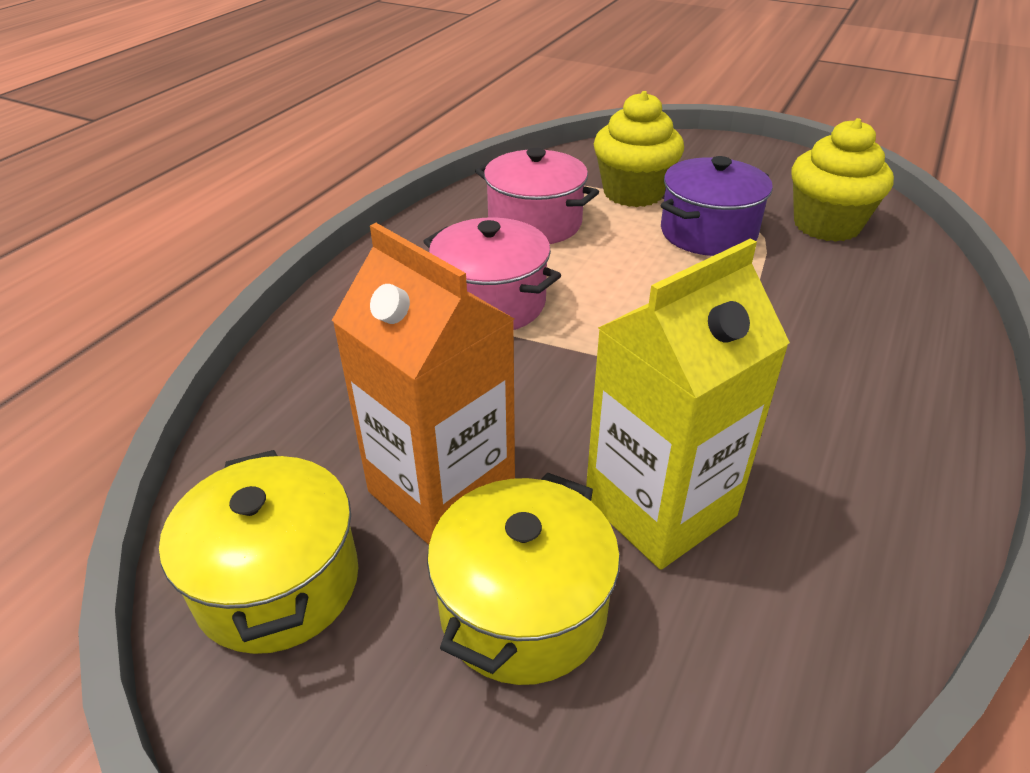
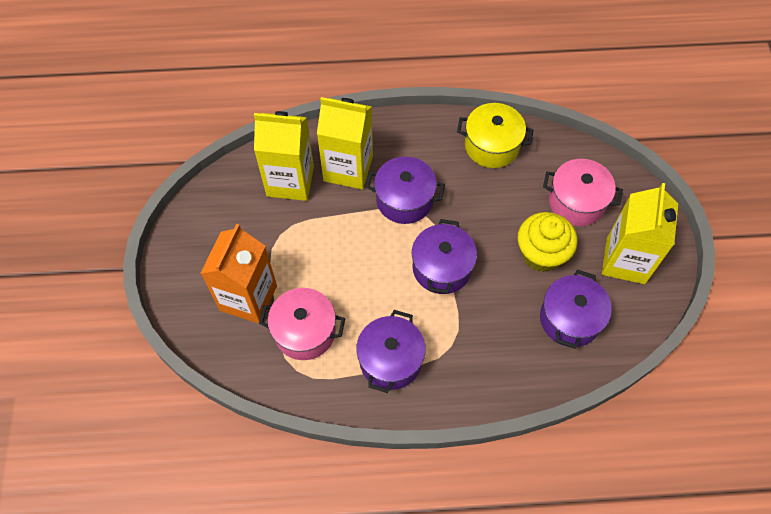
purple pot: 1 -> 4
yellow carton: 1 -> 3
yellow cupcake: 2 -> 1
yellow pot: 2 -> 1

